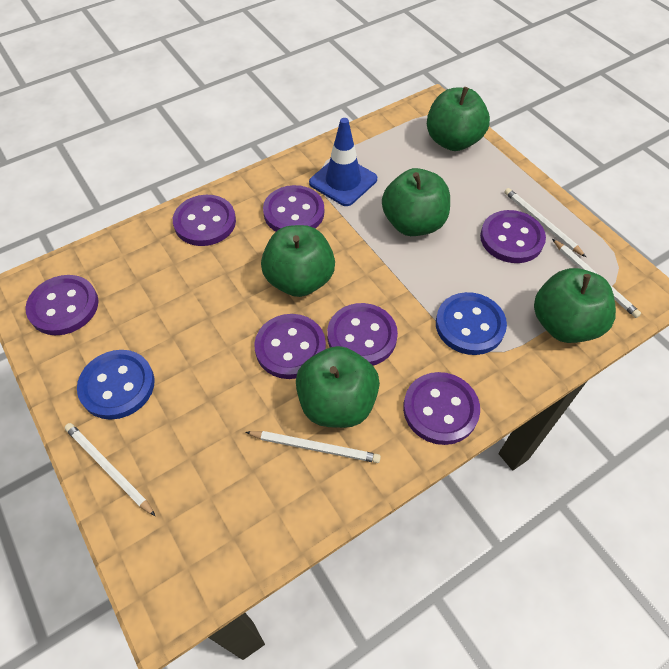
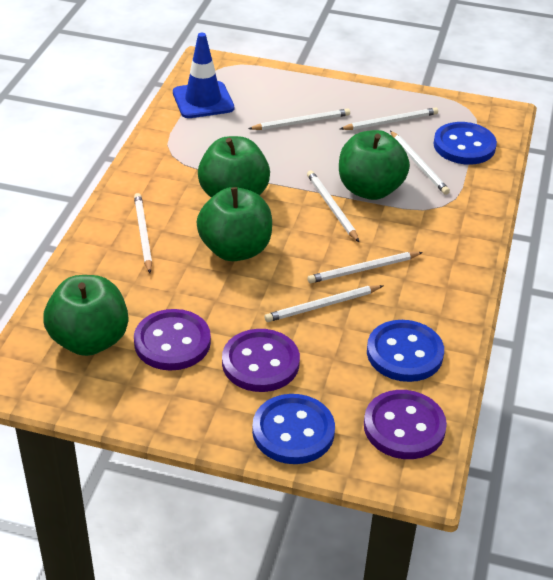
blue button: 2 -> 3
green apple: 5 -> 4
purple button: 7 -> 3
white pencil: 4 -> 7

